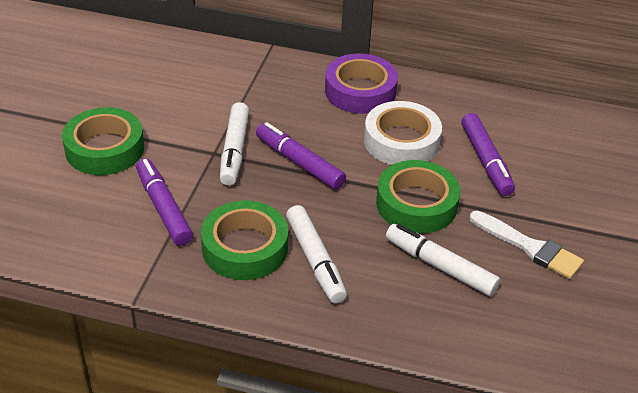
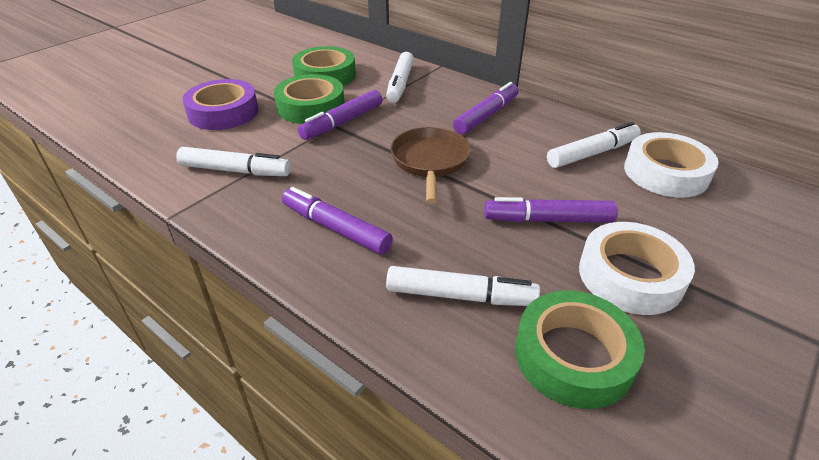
brown pan: 0 -> 1
purple marker: 3 -> 4
white brush: 1 -> 0
white marker: 3 -> 4
white tape: 1 -> 2

